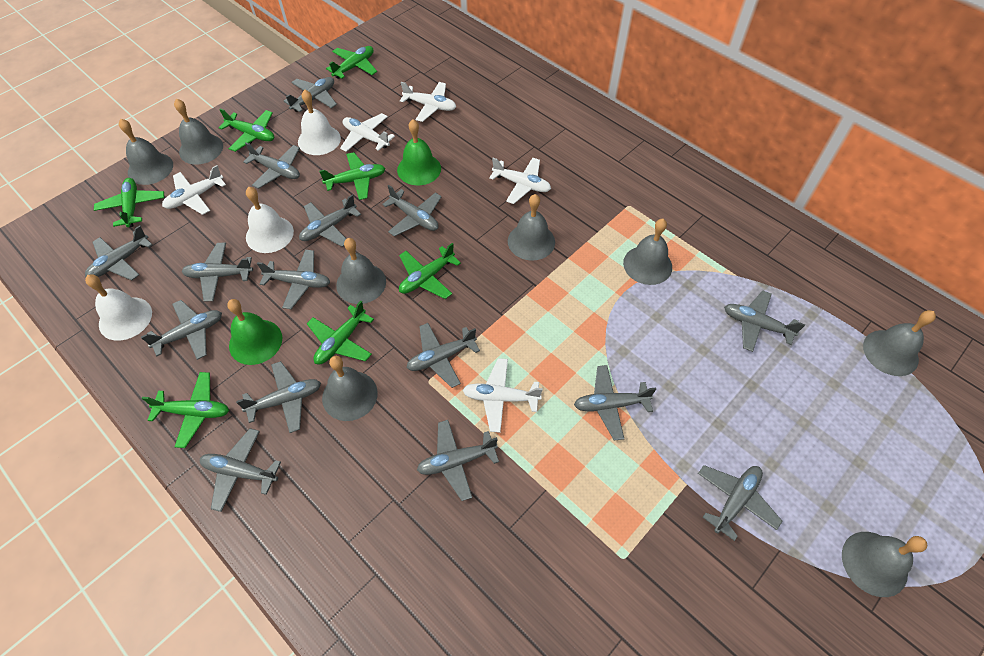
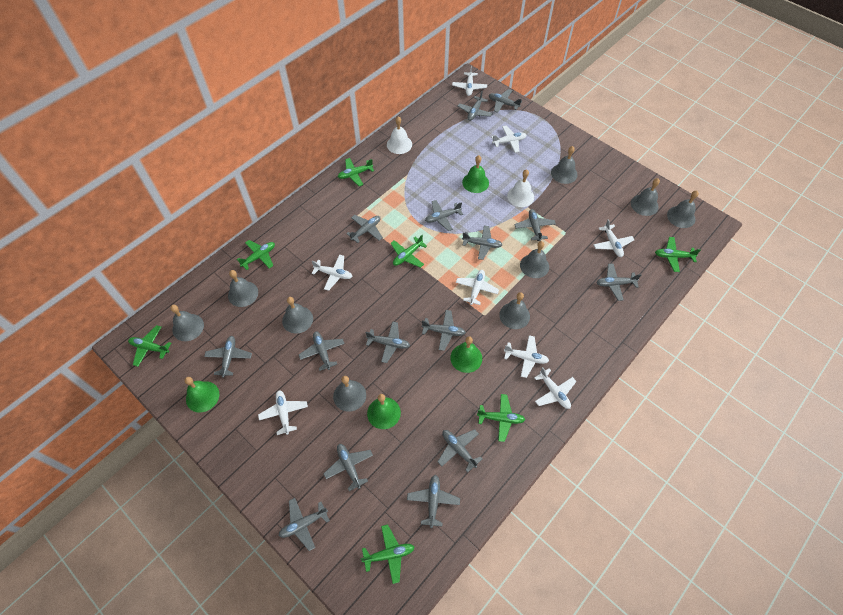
green bell: 2 -> 4
grey bell: 8 -> 9
white bell: 3 -> 2
white plane: 5 -> 8

